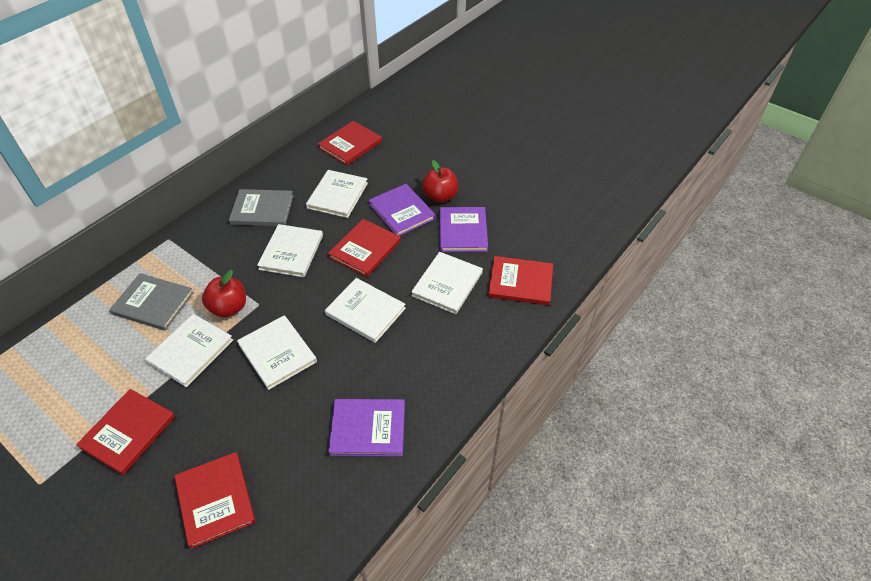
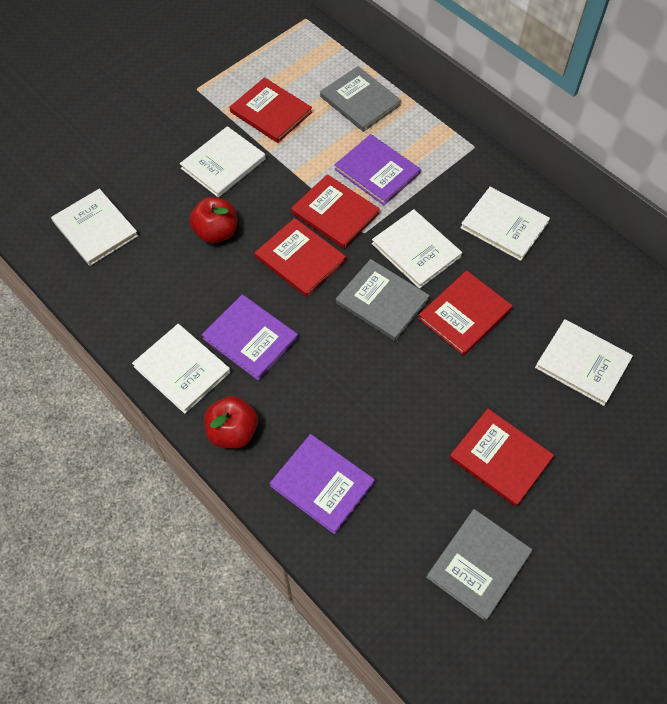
grey book: 2 -> 3

